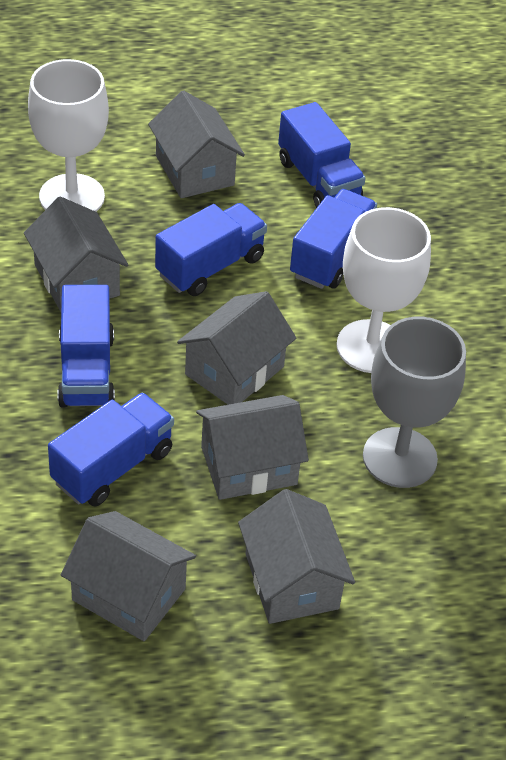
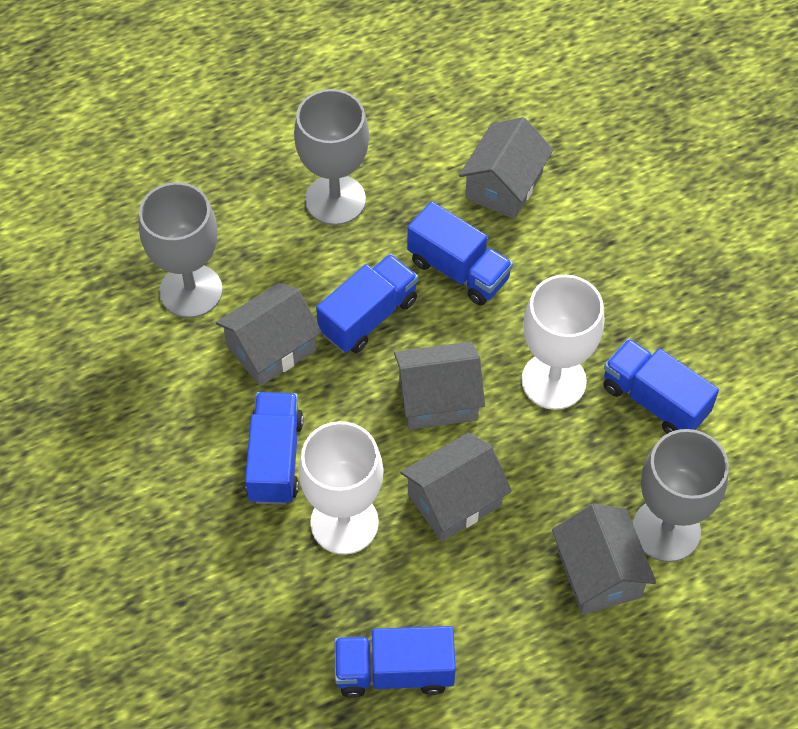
grey goblet: 1 -> 3
grey house: 6 -> 5

